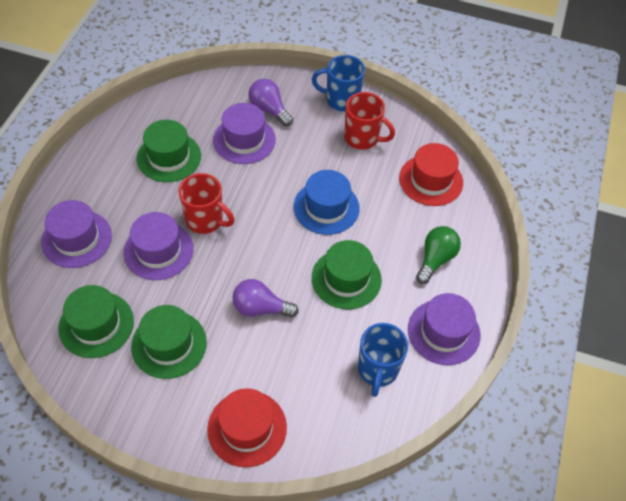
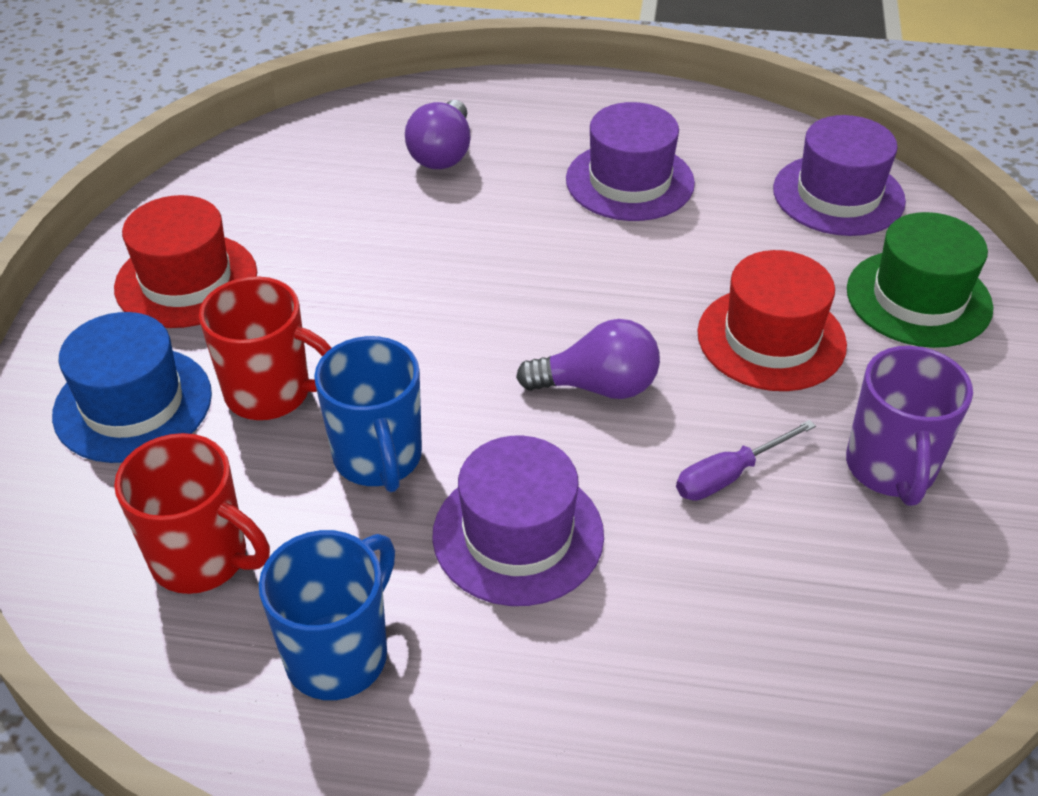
green hat: 4 -> 1
green light bulb: 1 -> 0
purple hat: 4 -> 3
purple mug: 0 -> 1
purple screwdriver: 0 -> 1

